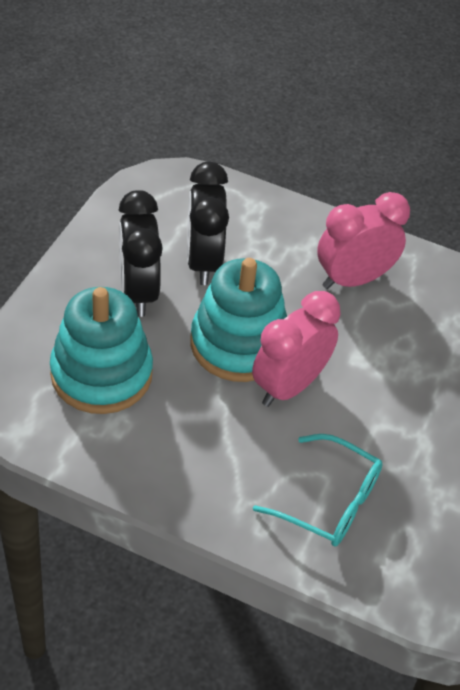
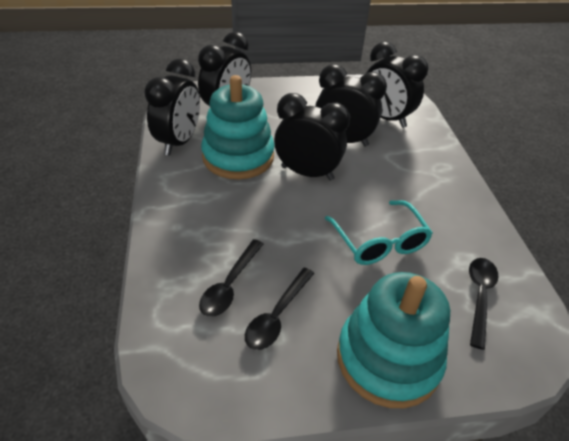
black clock: 2 -> 5
black spoon: 0 -> 3
pink clock: 2 -> 0

